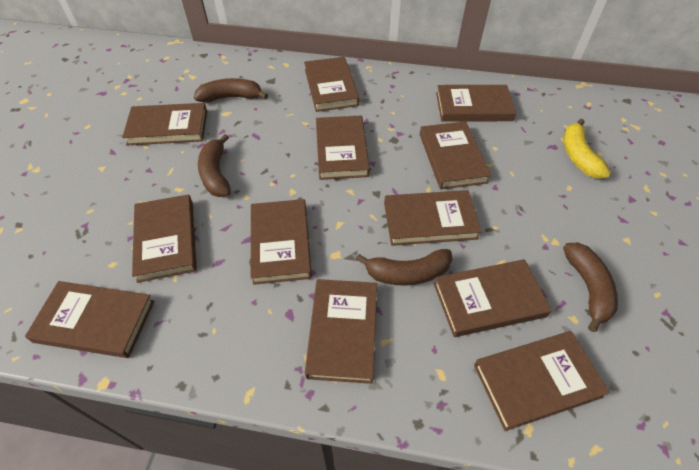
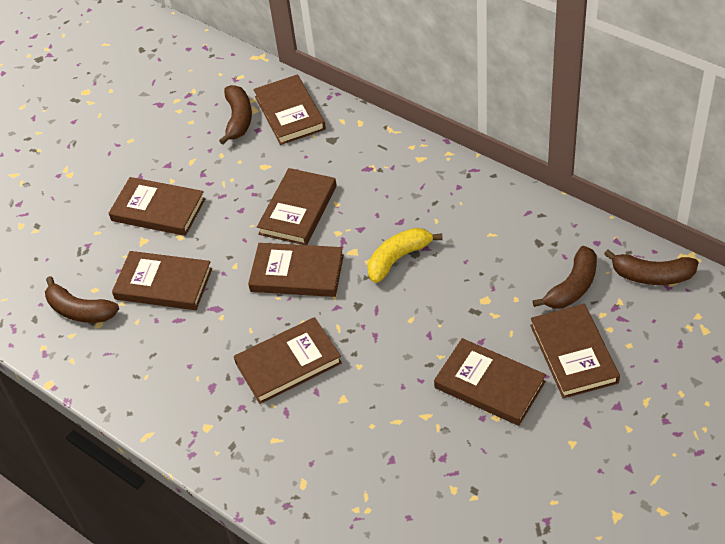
brown book: 12 -> 8

